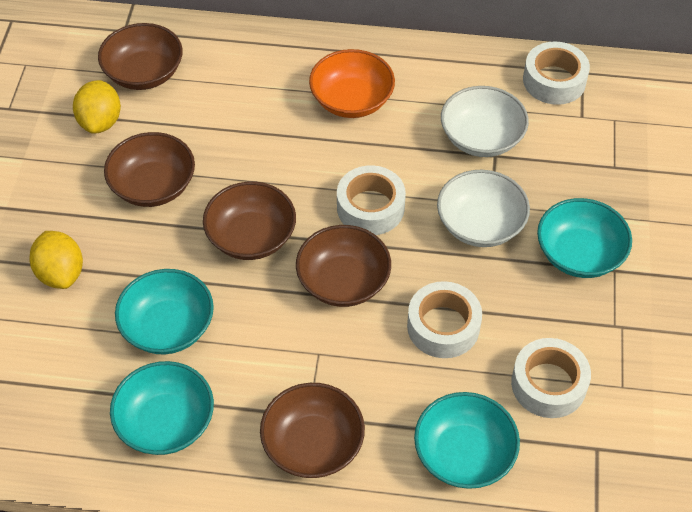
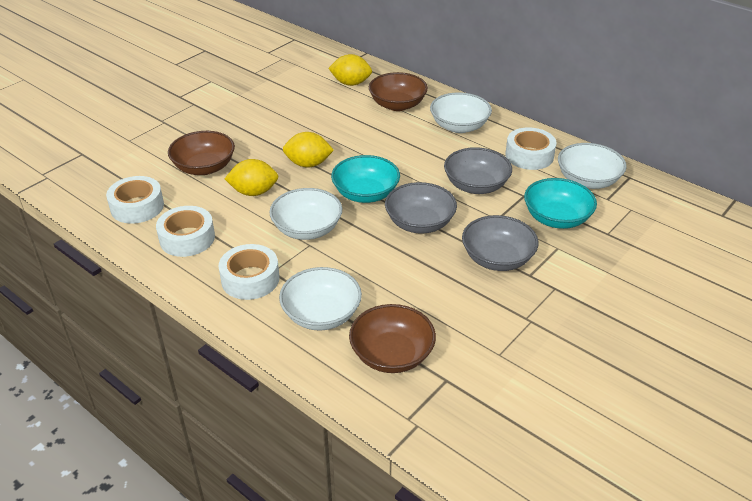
brown bowl: 5 -> 3
grey bowl: 0 -> 3
orange bowl: 1 -> 0
turquoise bowl: 4 -> 2
white bowl: 2 -> 4
yellow lemon: 2 -> 3

